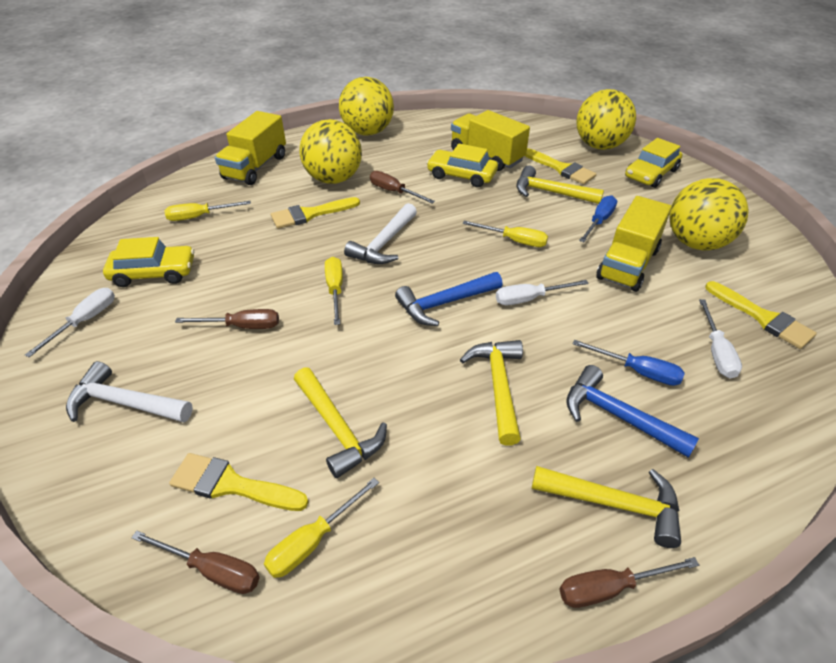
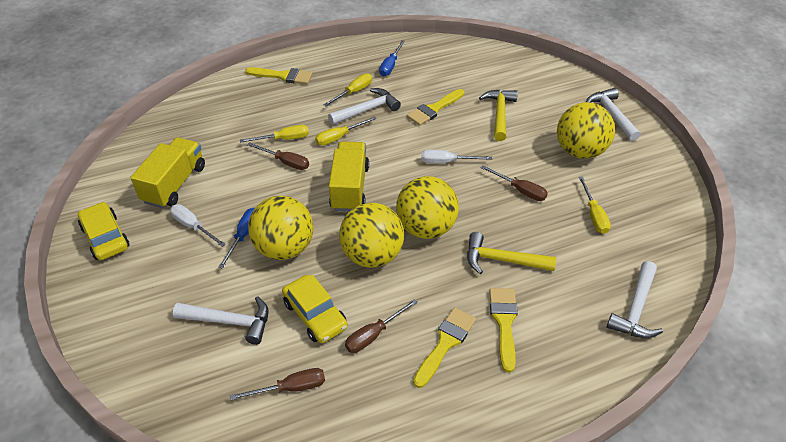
blue hammer: 2 -> 0
white hammer: 2 -> 4
white screwdriver: 3 -> 2
yellow car: 3 -> 2
yellow hammer: 4 -> 2
yellow truck: 3 -> 2

